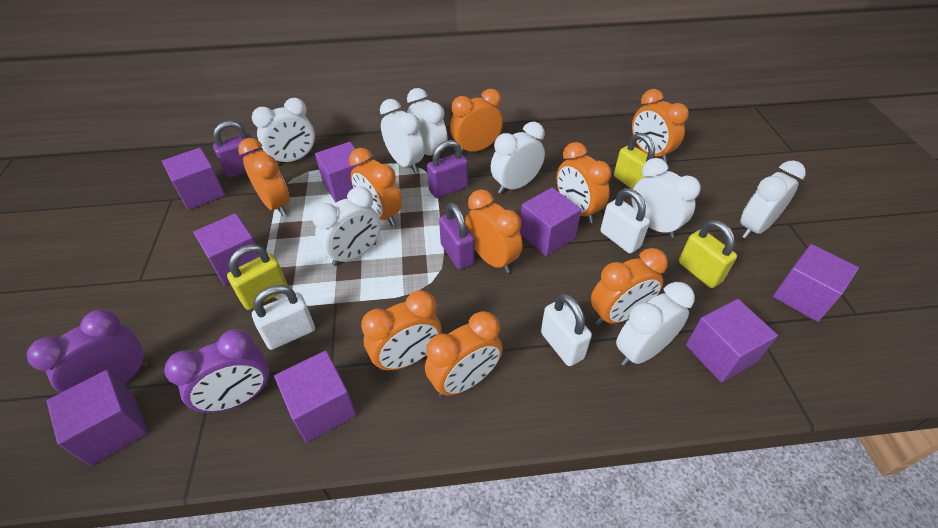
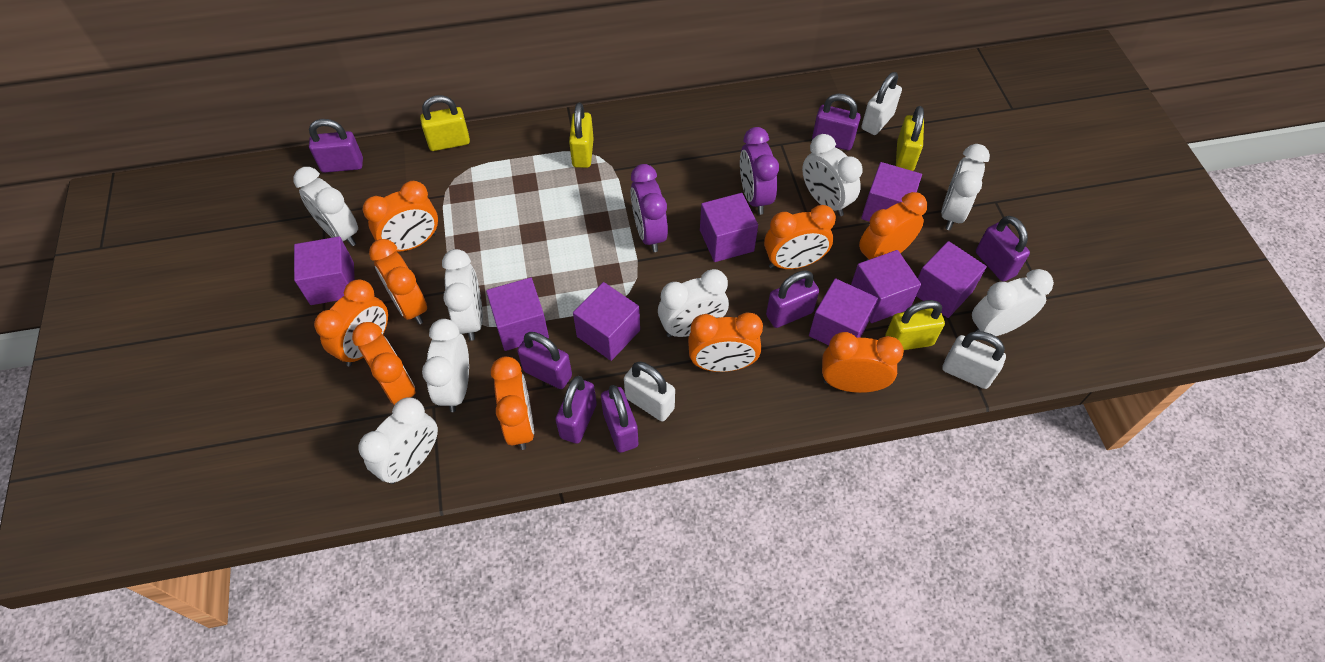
purple padlock: 3 -> 7
yellow padlock: 3 -> 4

